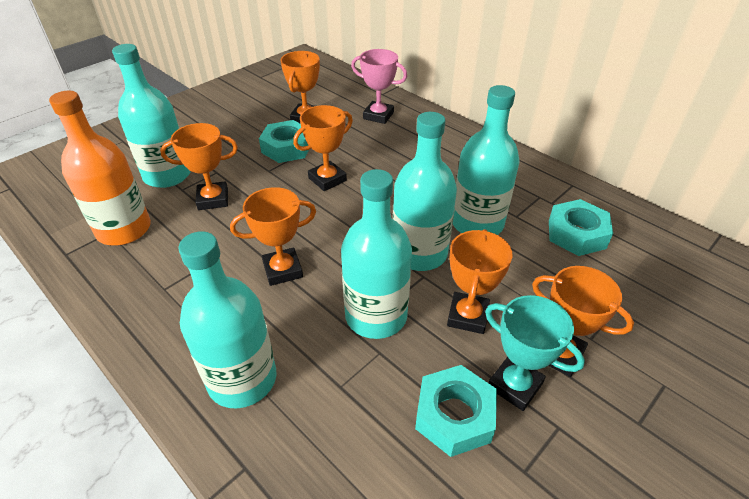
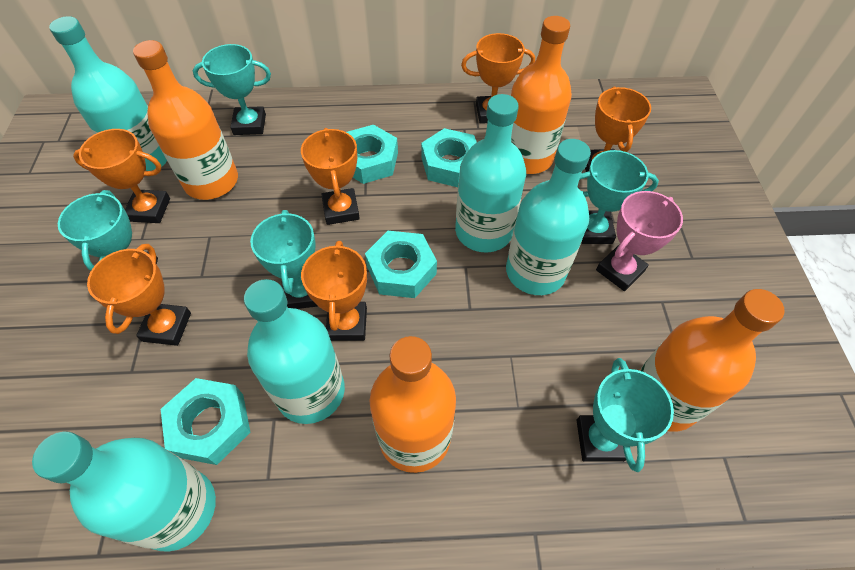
orange bottle: 1 -> 4
turquoise nut: 3 -> 4
turquoise trophy: 1 -> 5

